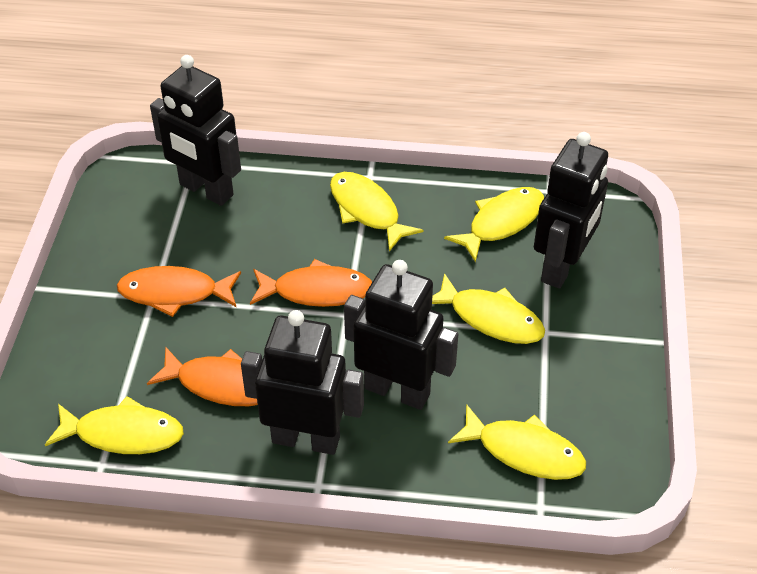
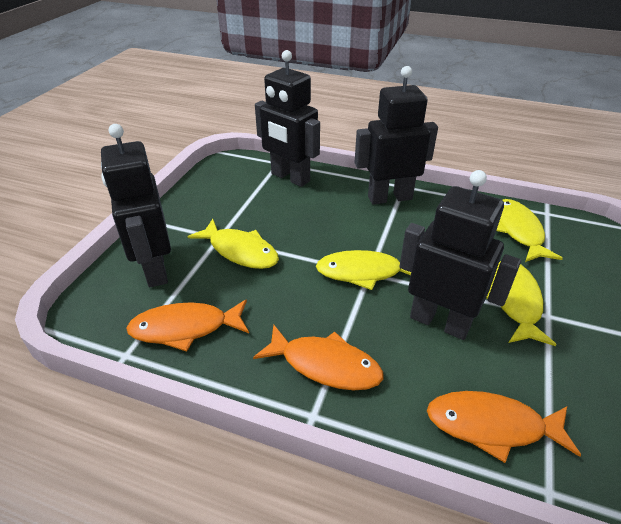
yellow fish: 5 -> 4

